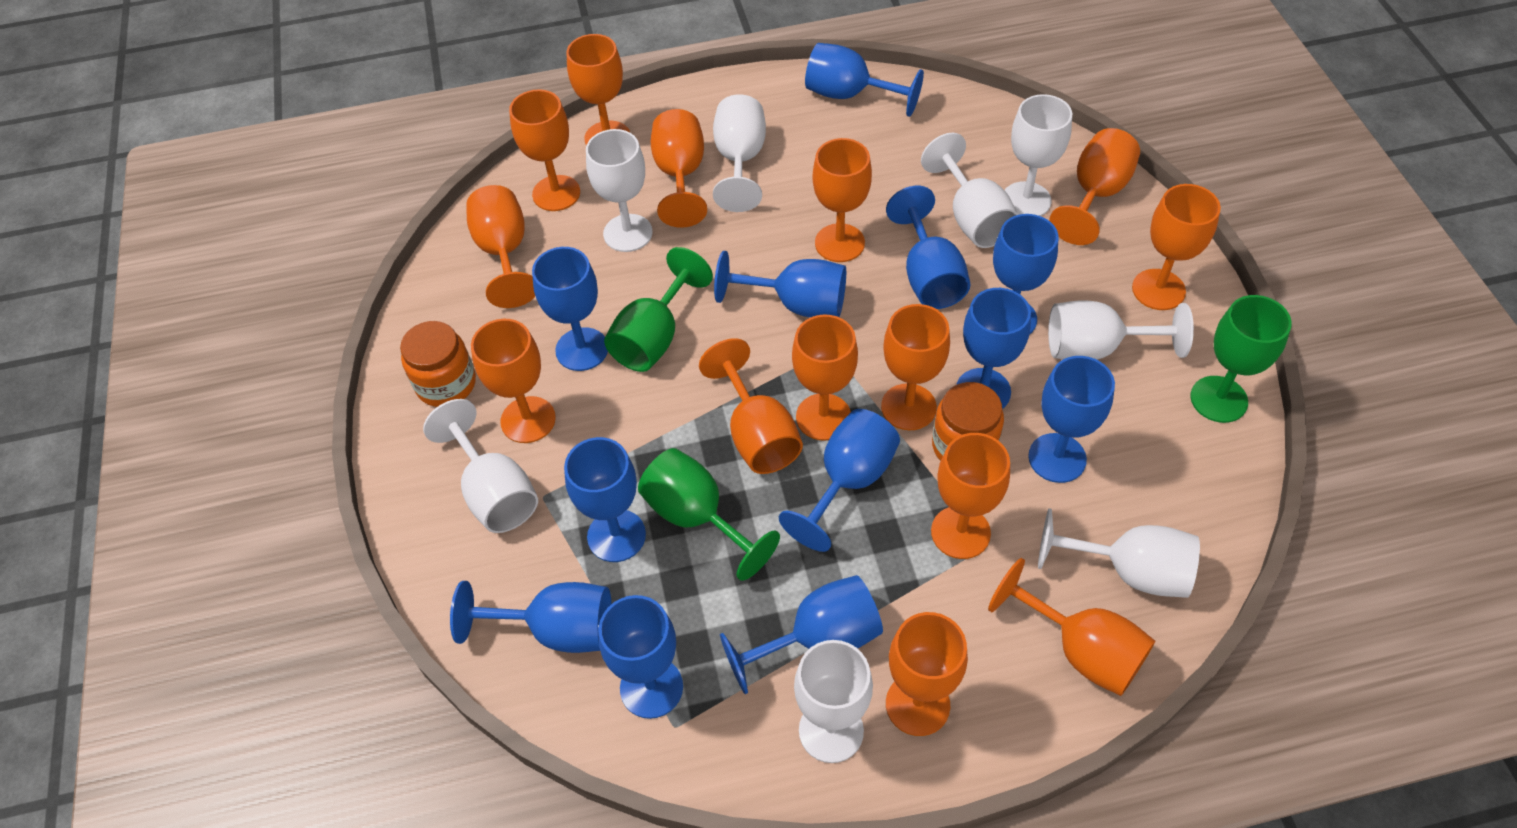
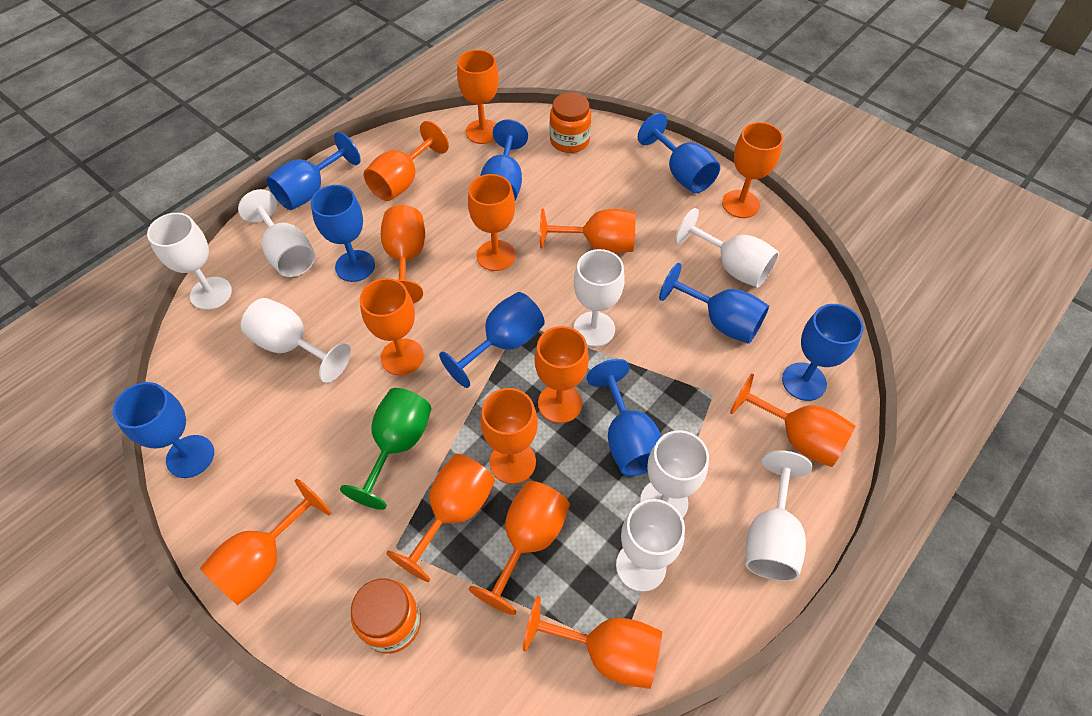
blue goblet: 12 -> 9
green goblet: 3 -> 1

